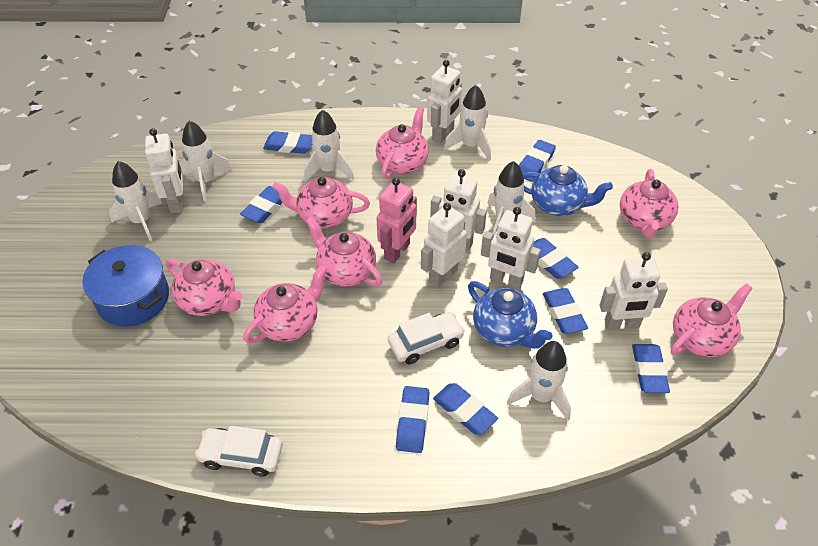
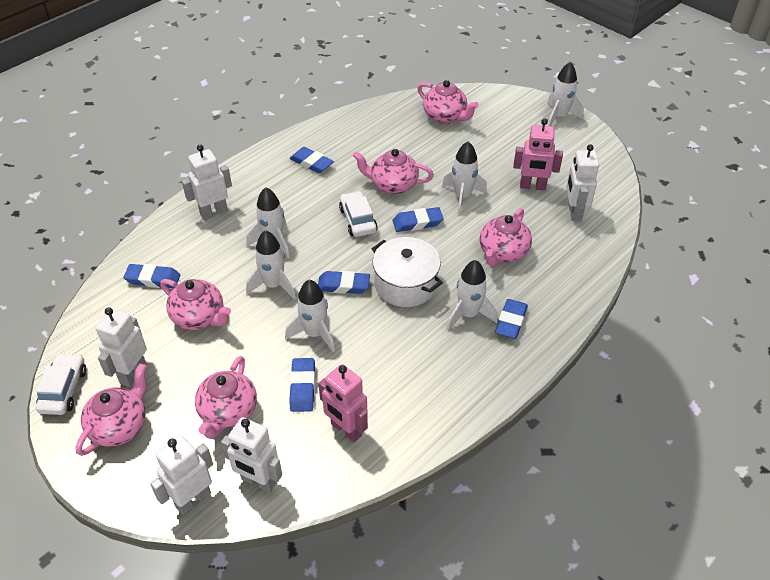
blue eraser: 8 -> 6
blue pot: 1 -> 0
blue teapot: 2 -> 0
pink robot: 1 -> 2
pink teapot: 7 -> 6
white pot: 0 -> 1
white robot: 6 -> 5

